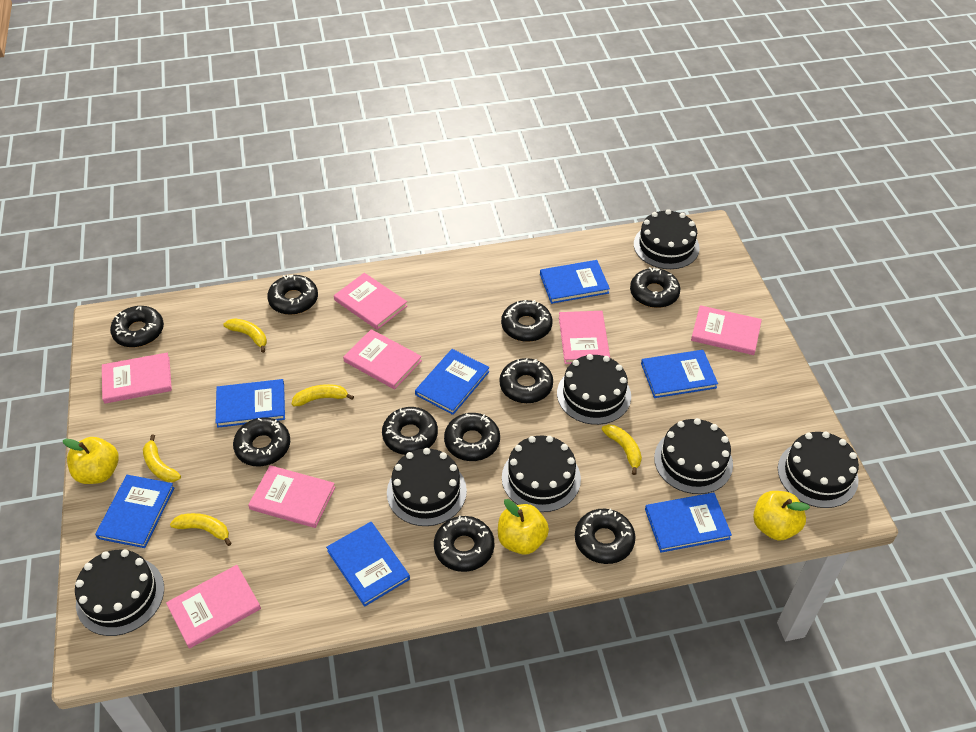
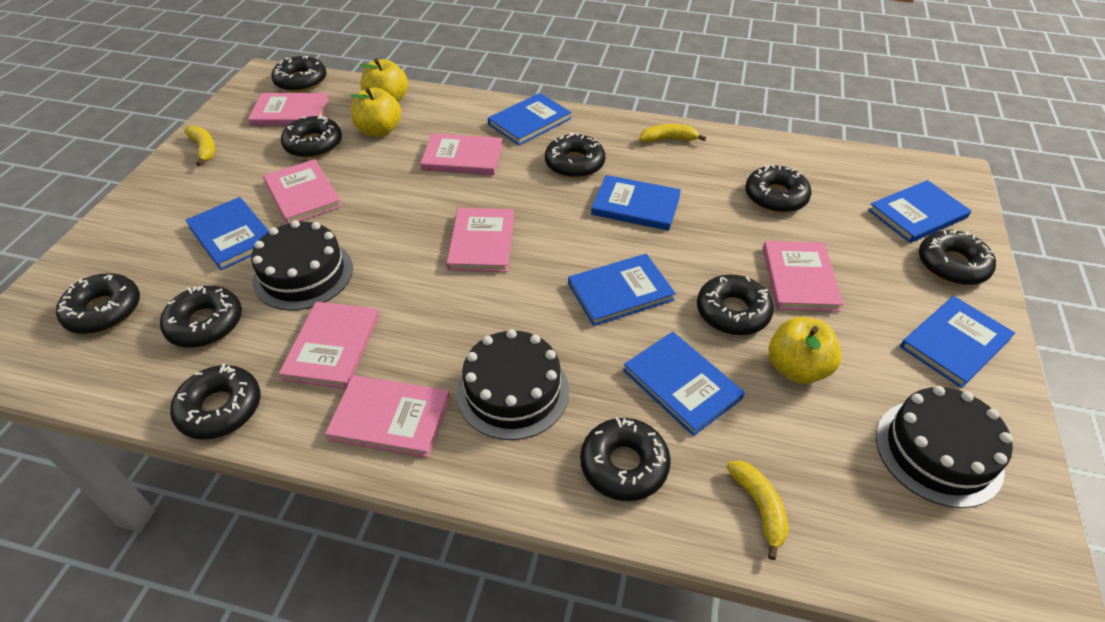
black cake: 7 -> 3
yellow banana: 5 -> 3

